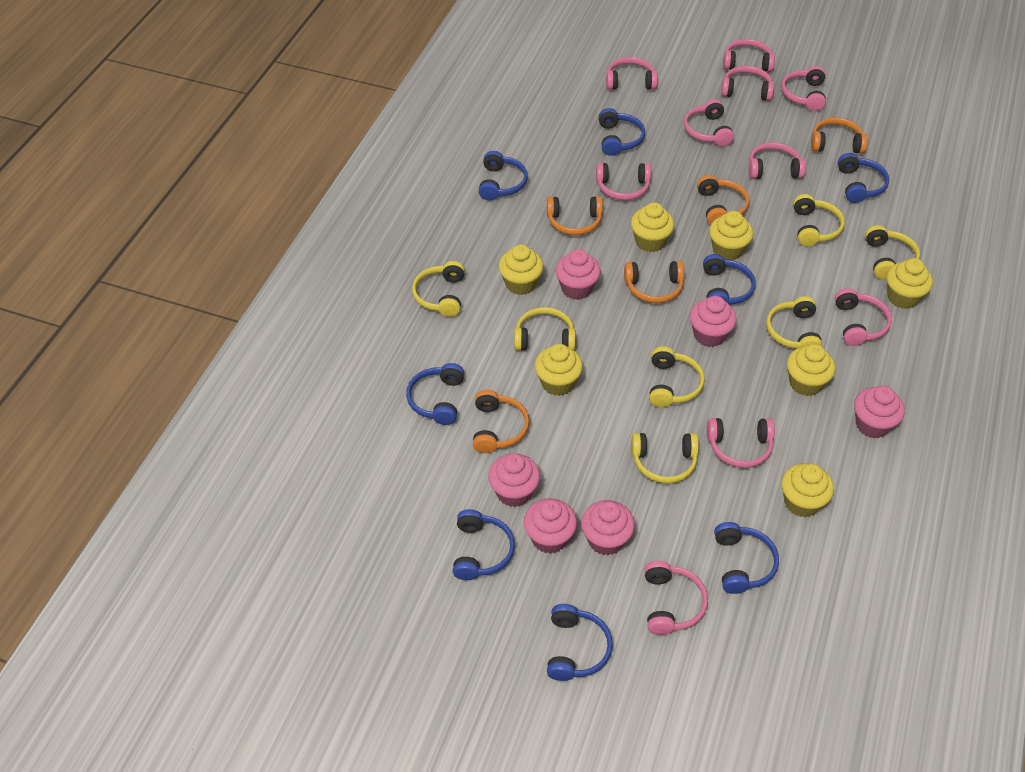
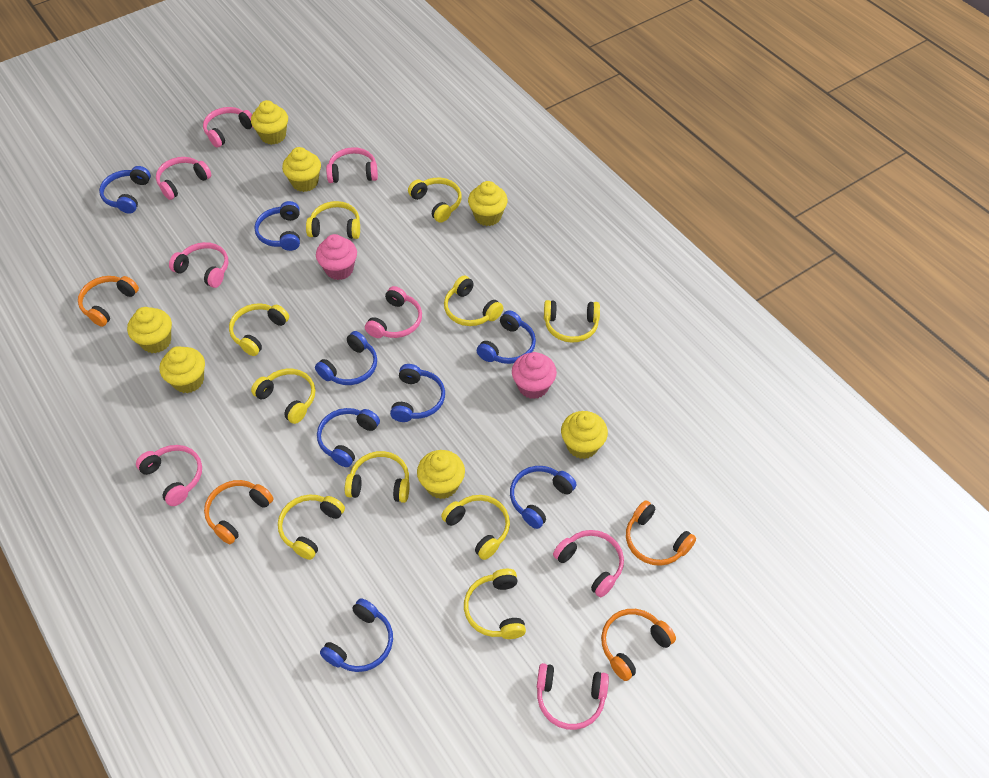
orange headphones: 5 -> 4
pink cupcake: 6 -> 2
pink headphones: 10 -> 8
yellow headphones: 7 -> 10

